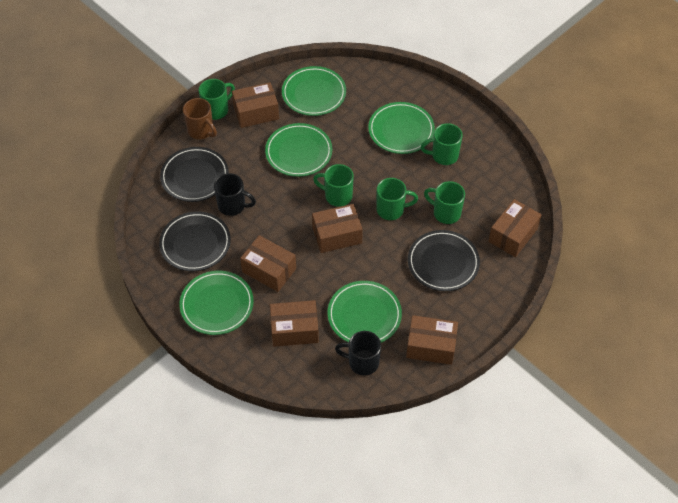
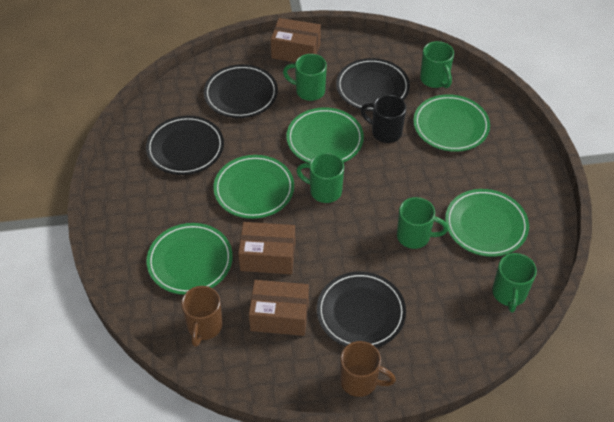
black mug: 2 -> 1
black plate: 3 -> 4
brown box: 6 -> 3
brown mug: 1 -> 2

